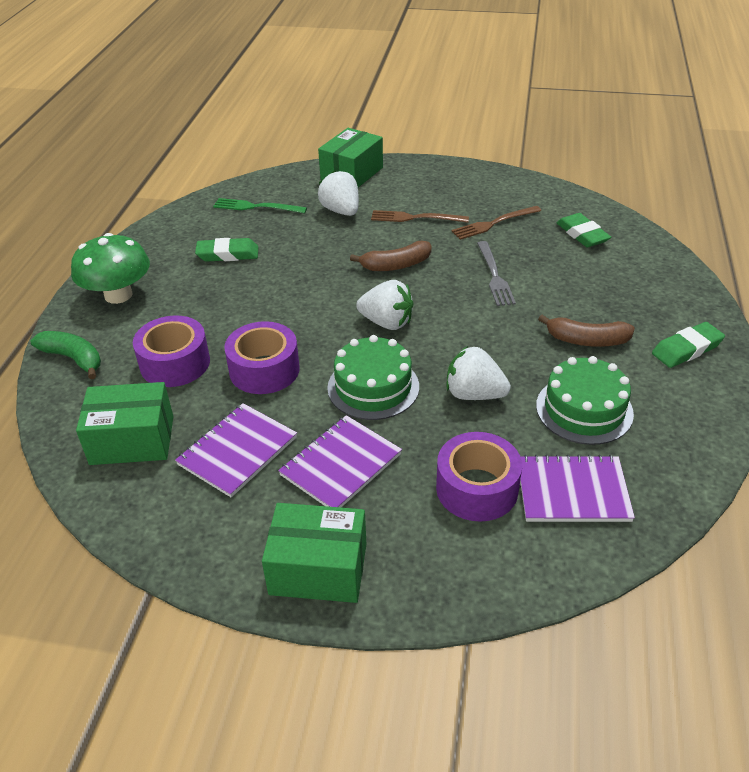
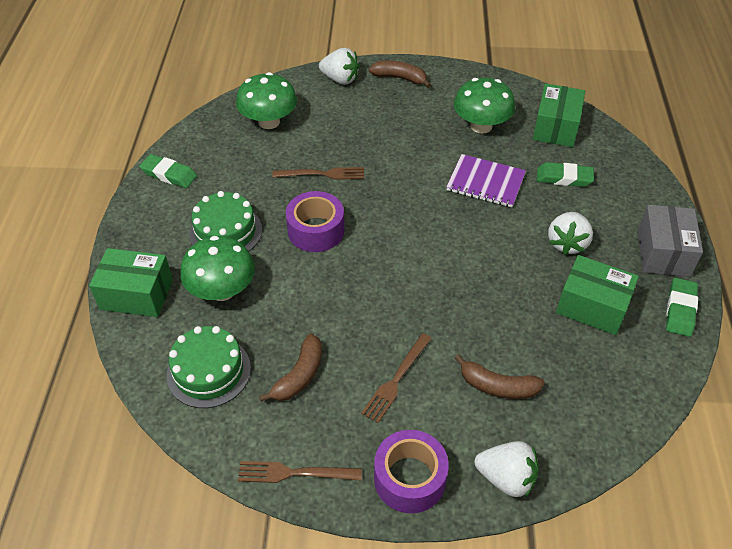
brown banana: 2 -> 3
brown fork: 2 -> 3
green banana: 1 -> 0
green fork: 1 -> 0
green mushroom: 1 -> 3
grey box: 0 -> 1
grey fork: 1 -> 0
purple notebook: 3 -> 1
purple tape: 3 -> 2

